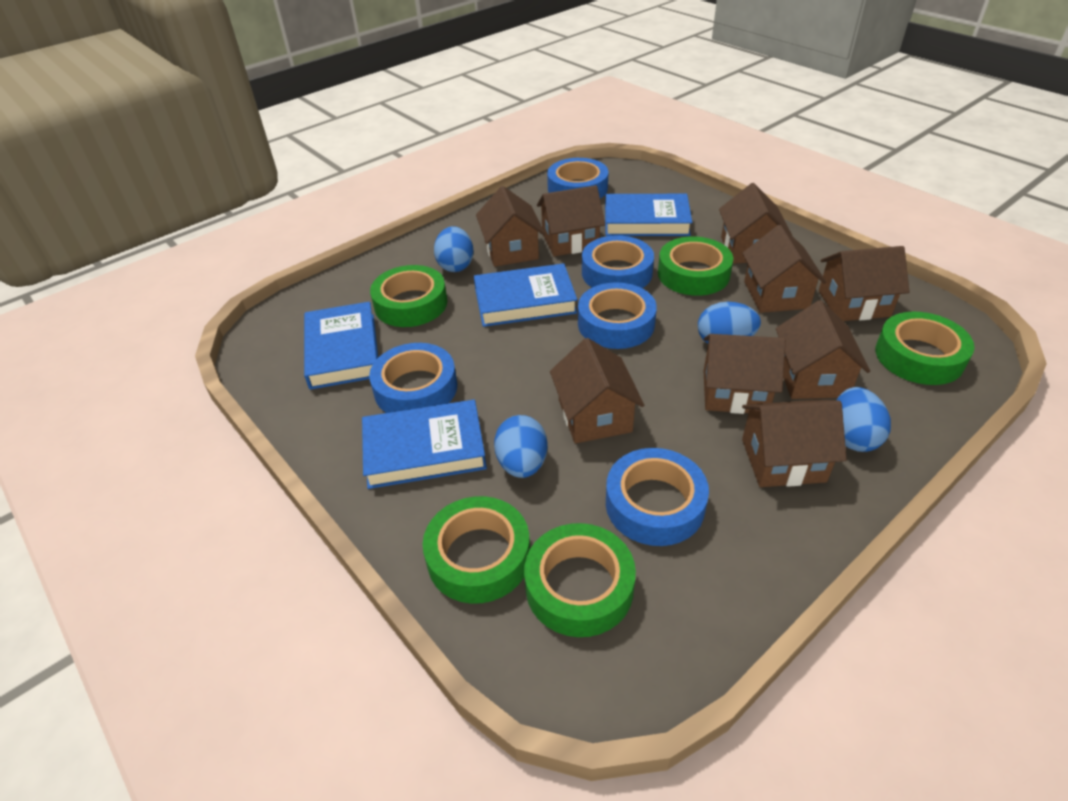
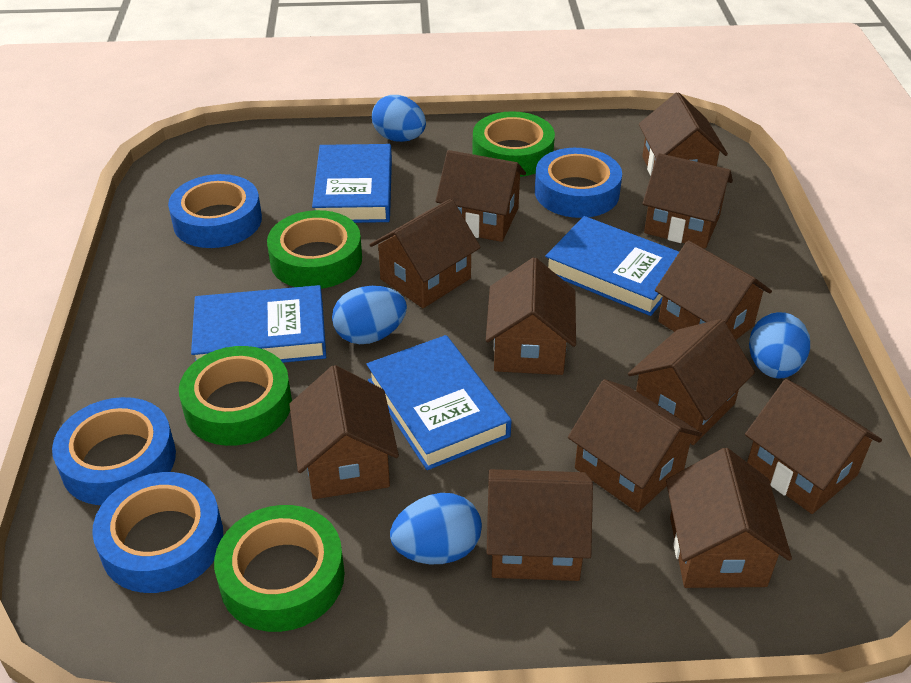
blue tape: 5 -> 4
brown house: 9 -> 12
green tape: 5 -> 4

